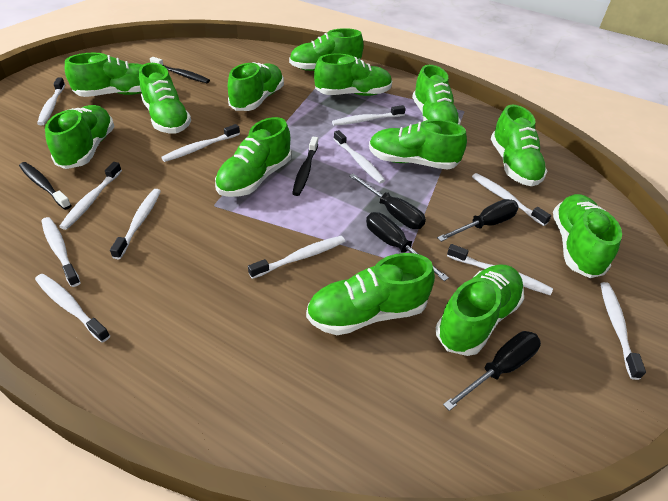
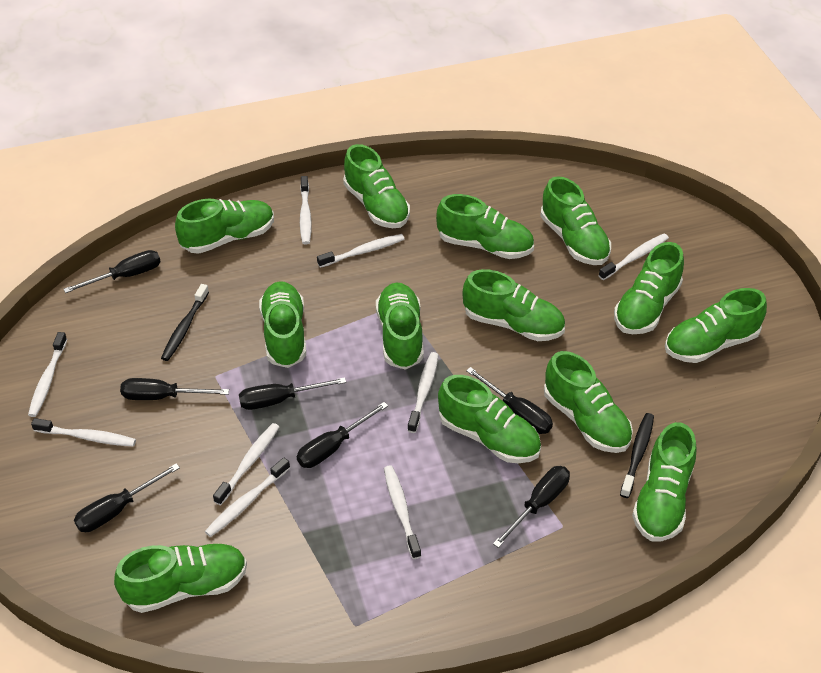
black screwdriver: 4 -> 7
black toothbrush: 3 -> 2
white toothbrush: 12 -> 9

